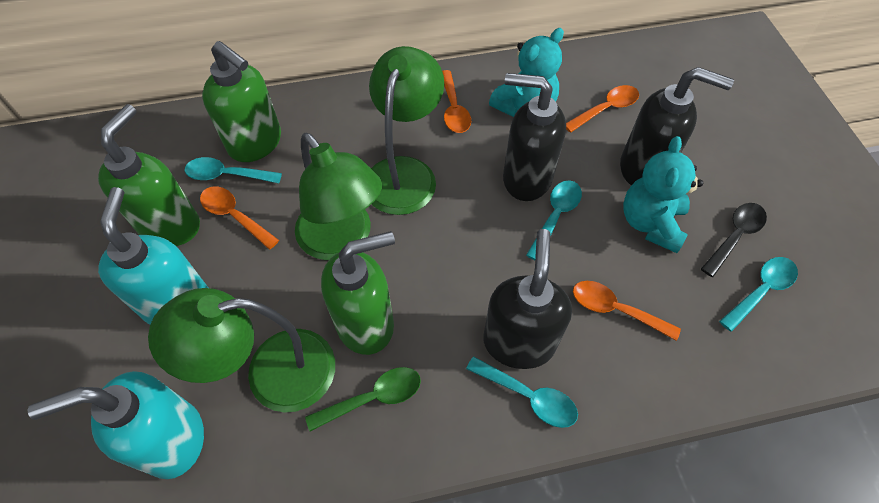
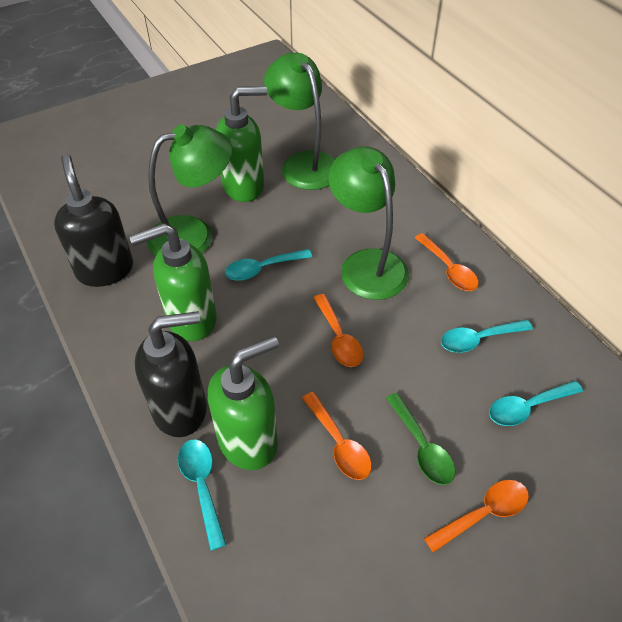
black soap dispenser: 3 -> 2
black spoon: 1 -> 0
turquoise soap dispenser: 2 -> 0
turquoise teddy bear: 2 -> 0

